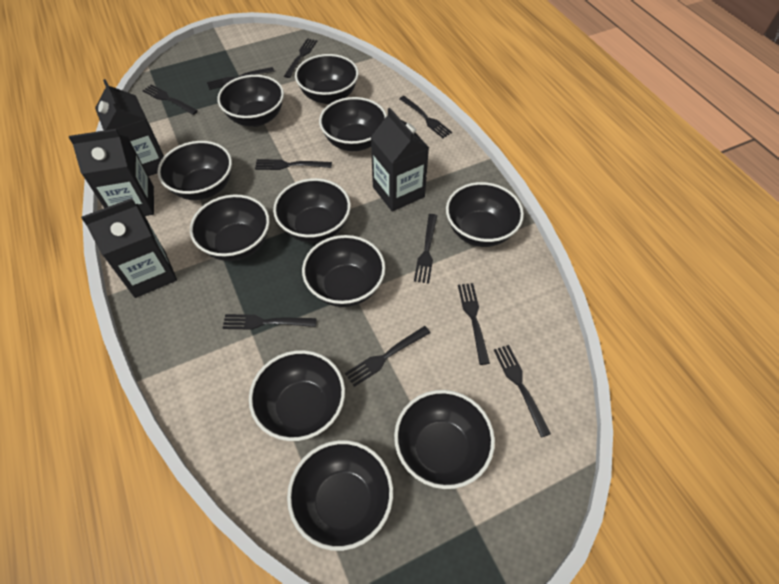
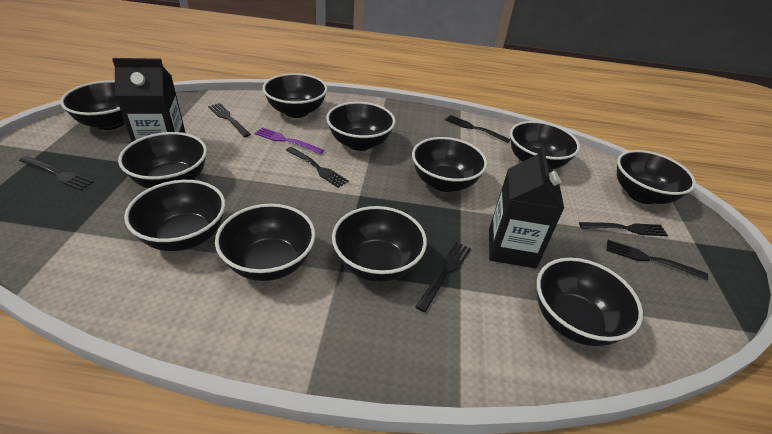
black carton: 4 -> 2
black fork: 10 -> 7
purple fork: 0 -> 1

